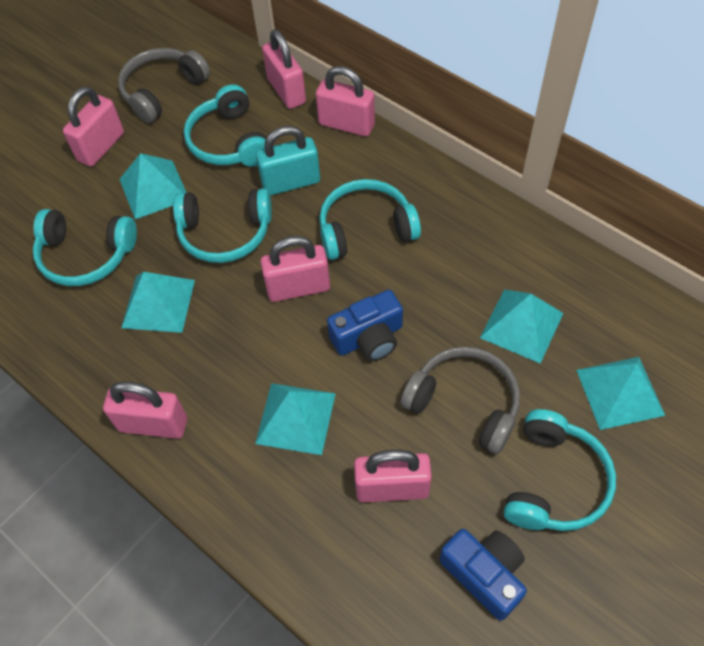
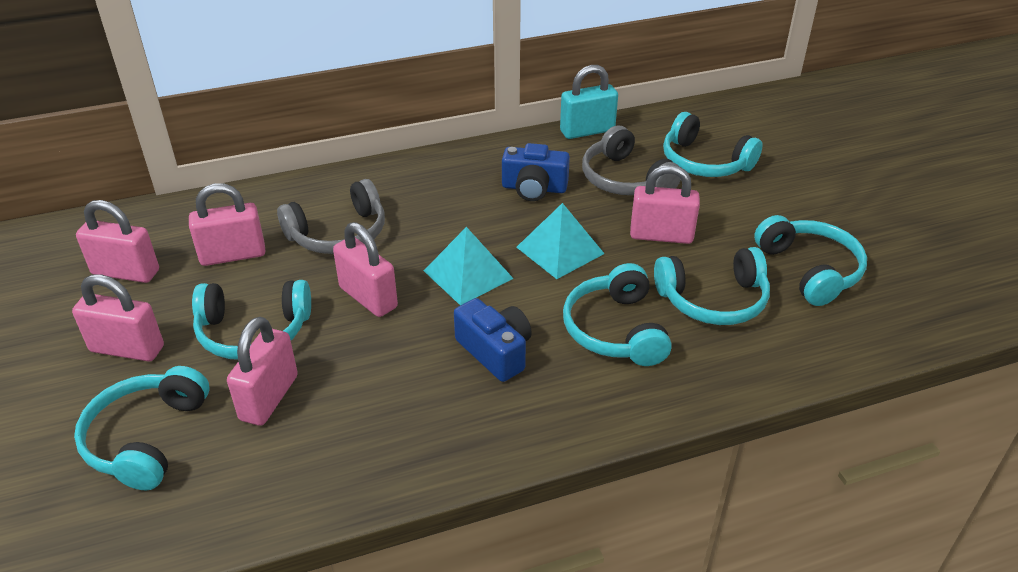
turquoise headphones: 5 -> 6
turquoise pyramid: 5 -> 2

